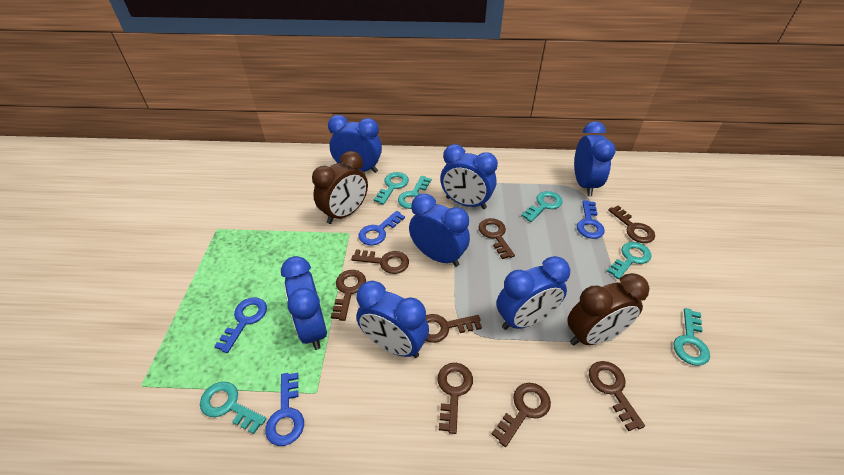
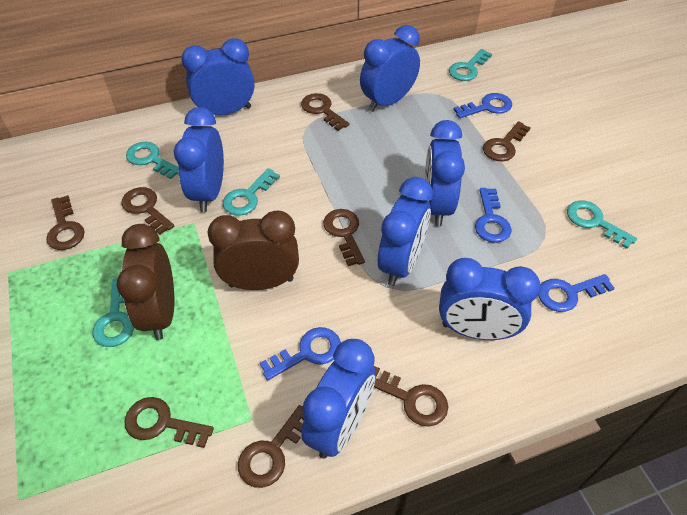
turquoise key: 6 -> 5

